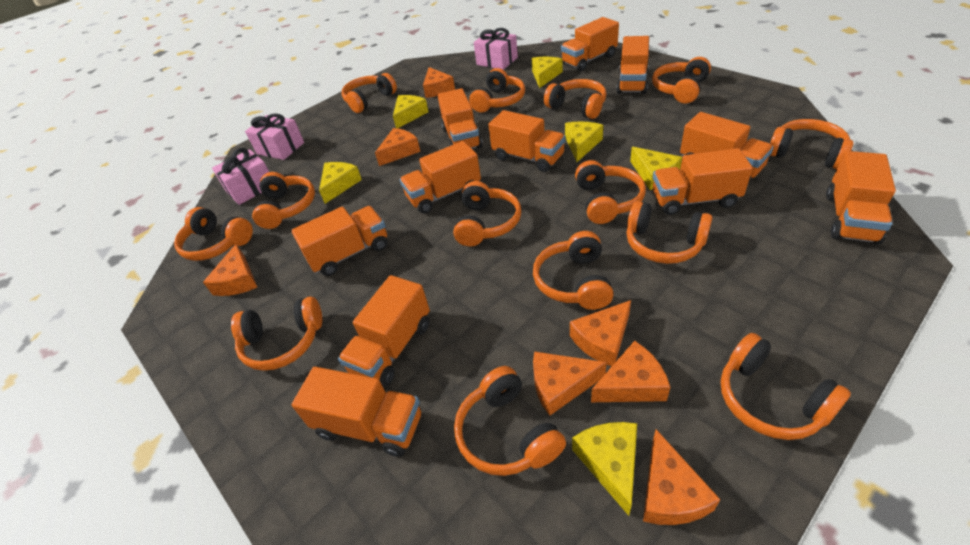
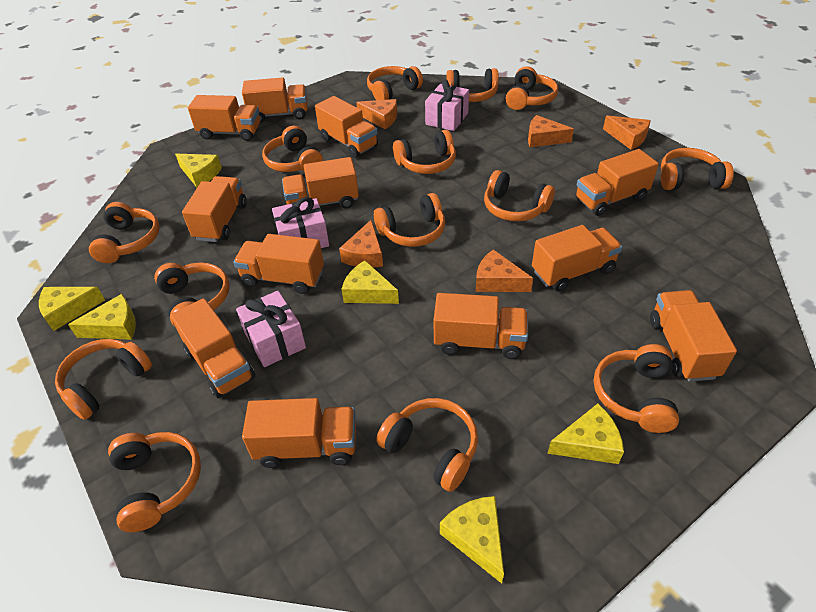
orange cheese: 7 -> 5
orange truck: 11 -> 12

